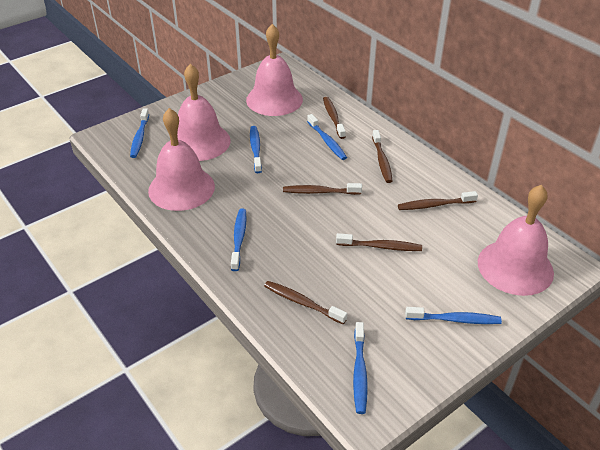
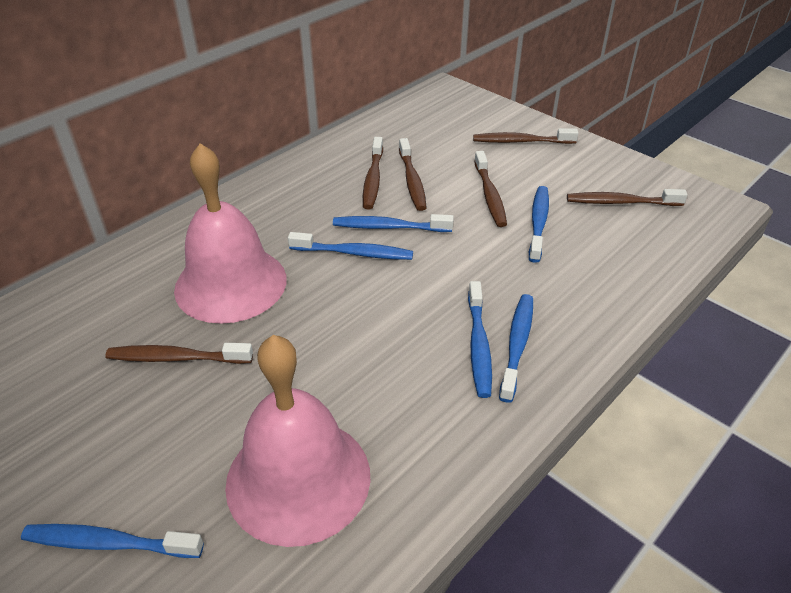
pink bell: 4 -> 2

